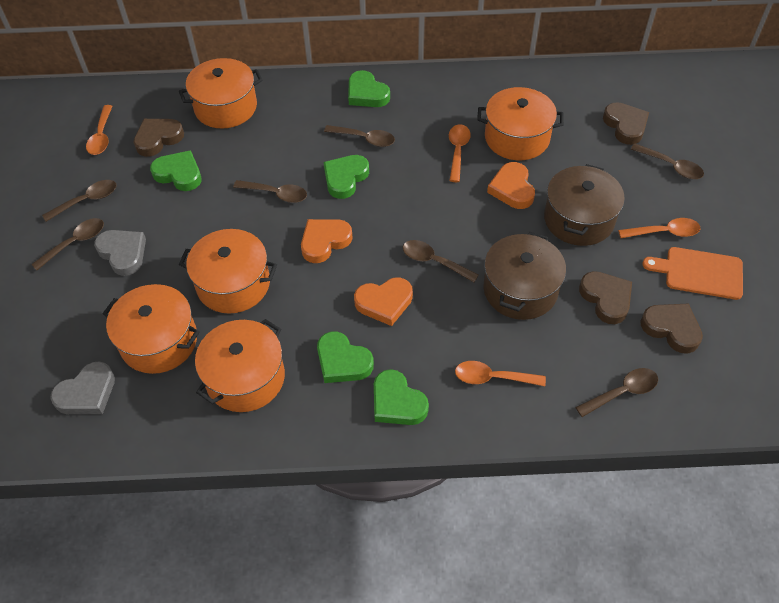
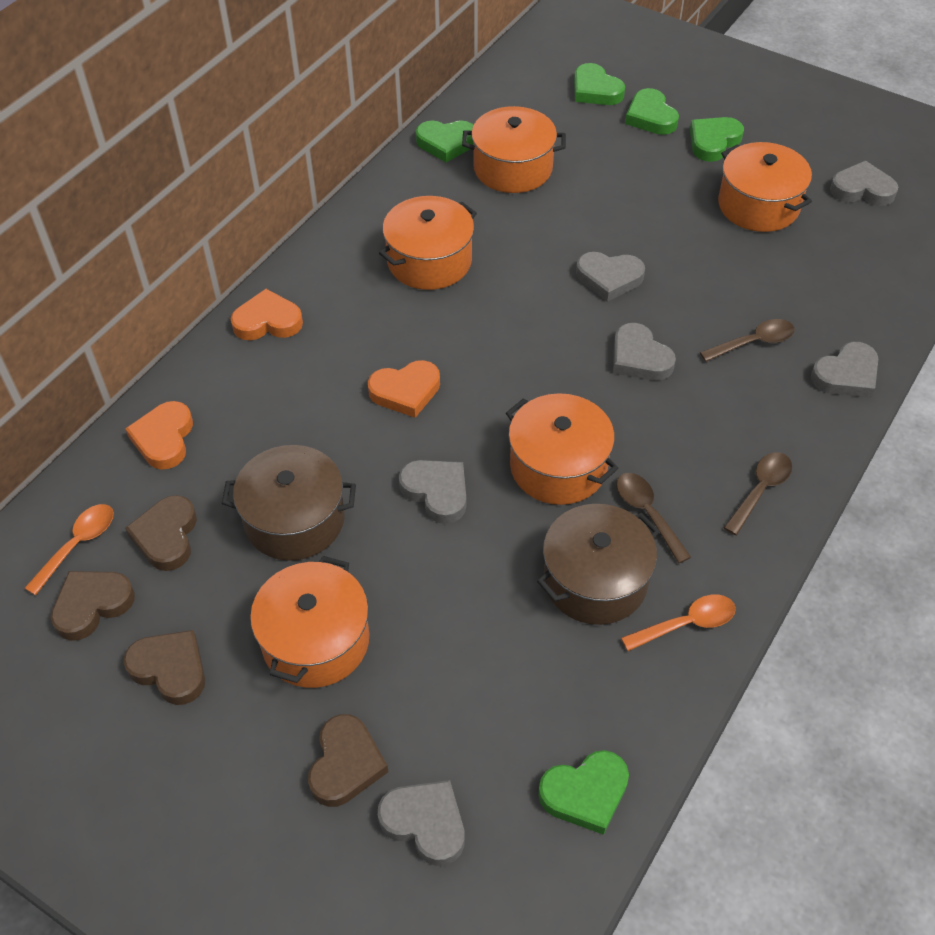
brown spoon: 7 -> 3
grey heart: 2 -> 6
orange cutting board: 1 -> 0
orange spoon: 4 -> 2

